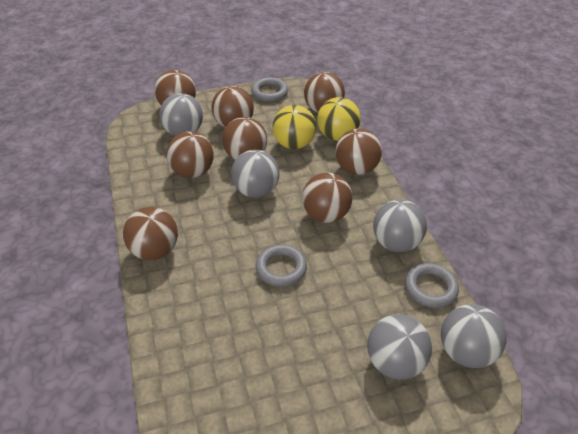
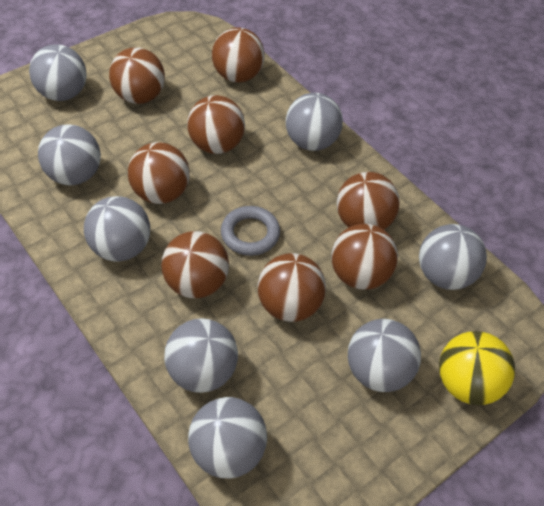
grey ball: 5 -> 8
grey ring: 3 -> 1
yellow ball: 2 -> 1

